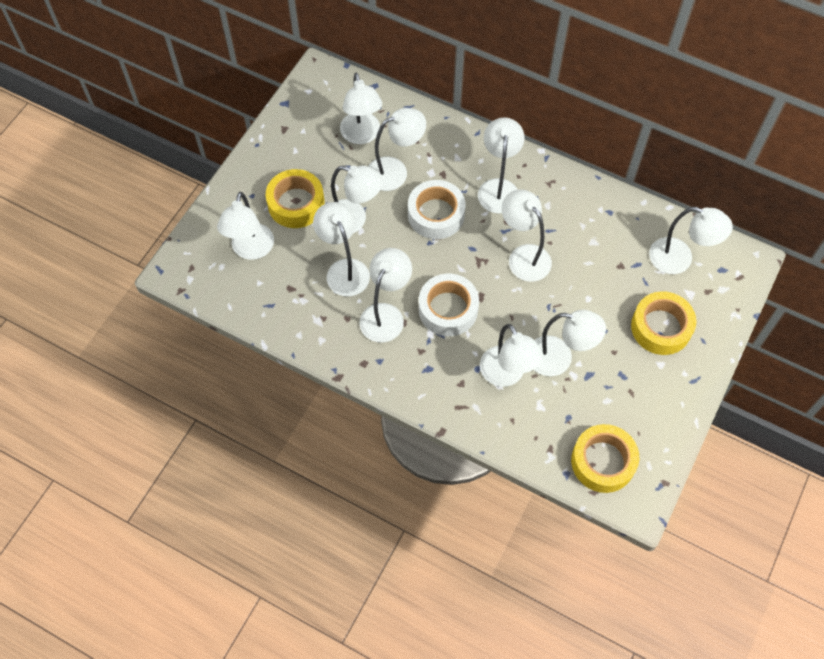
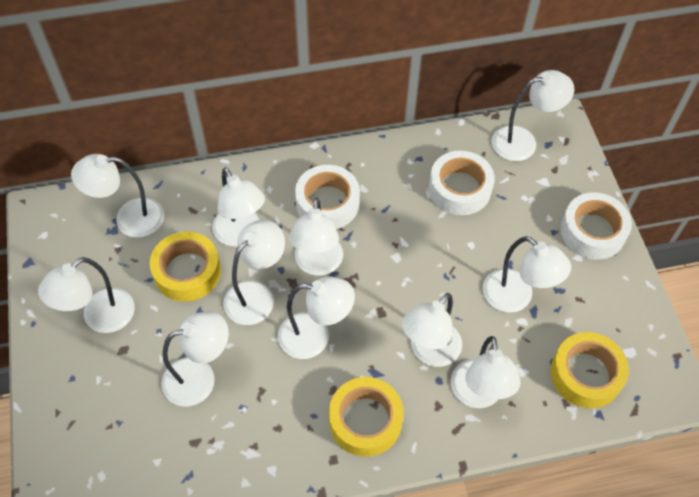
white tape: 2 -> 3

